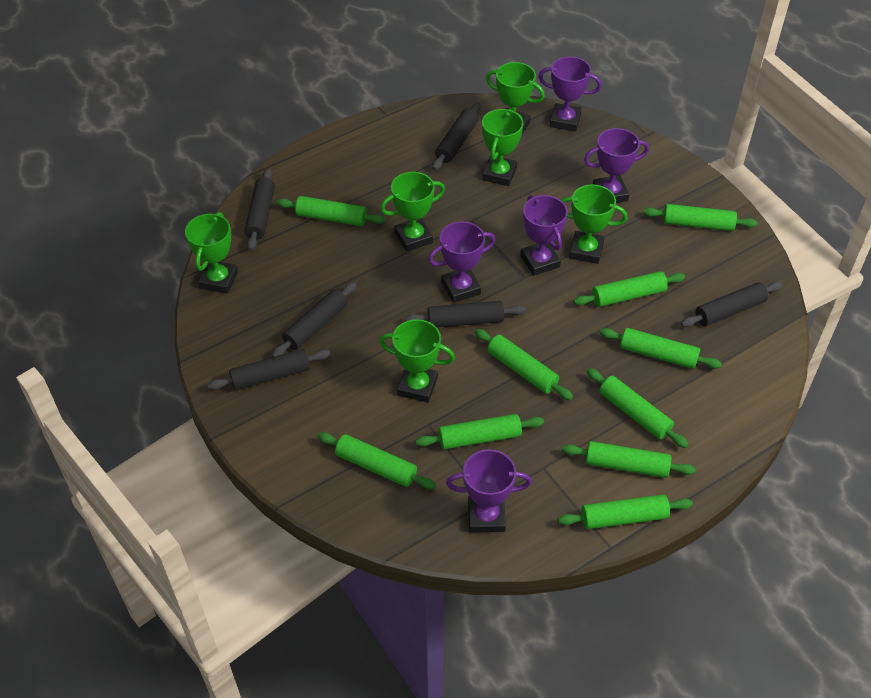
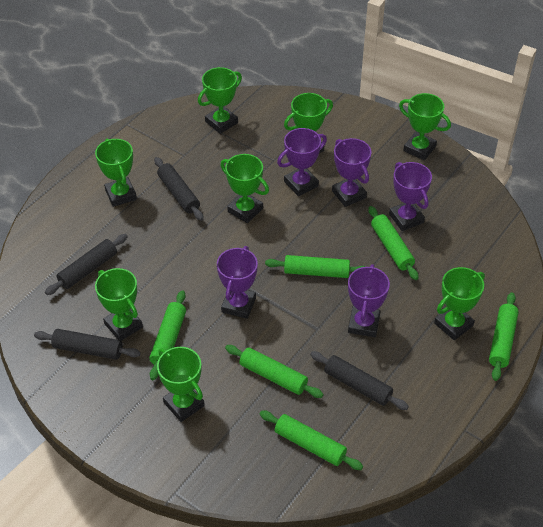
black rolling pin: 6 -> 4
green rolling pin: 10 -> 6
green trophy: 6 -> 8

